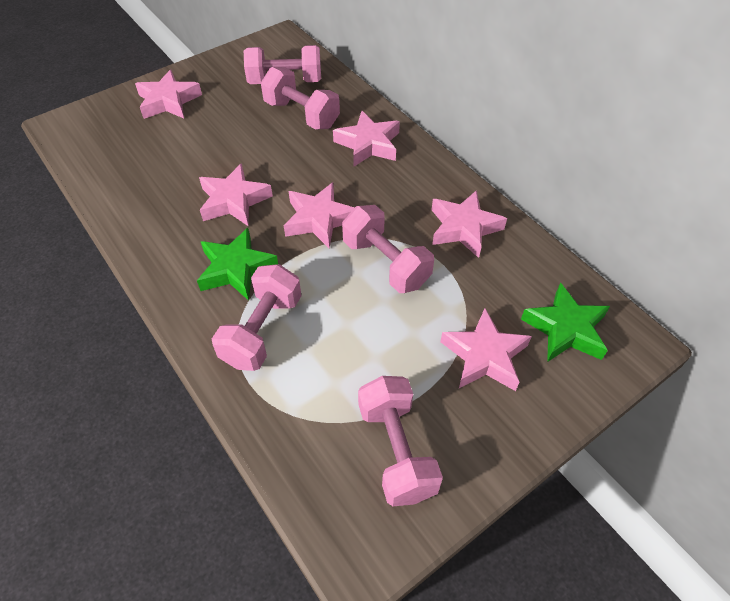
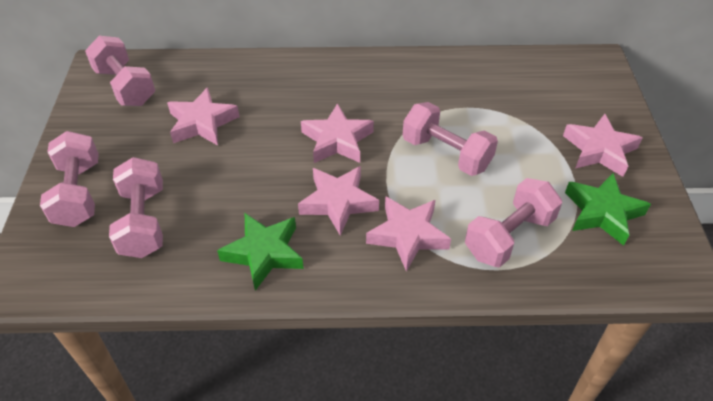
pink star: 6 -> 5

